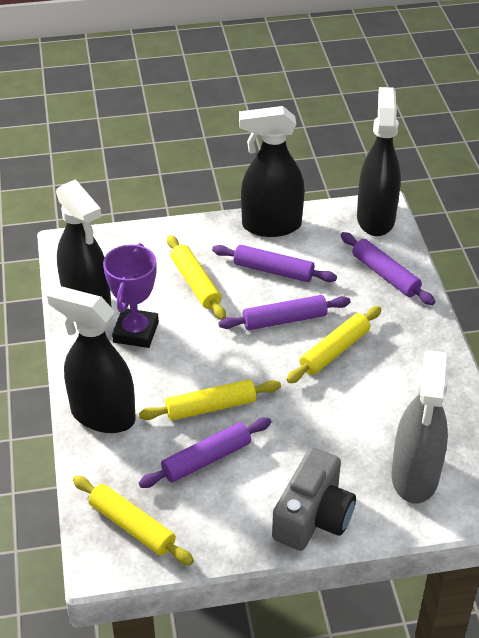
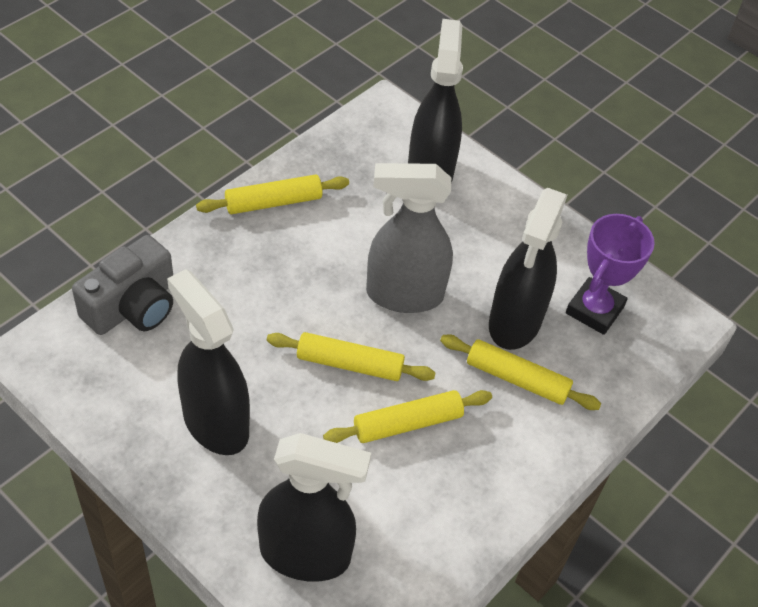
purple rolling pin: 4 -> 0

